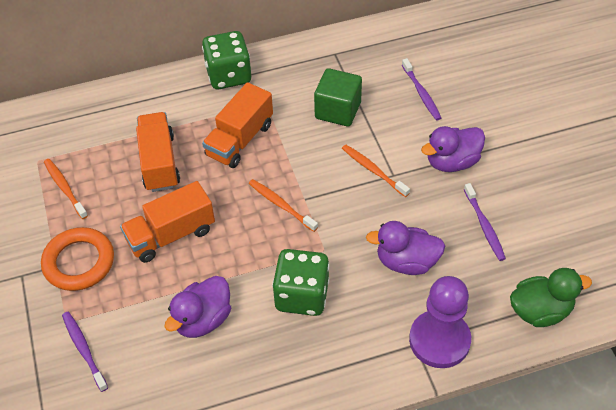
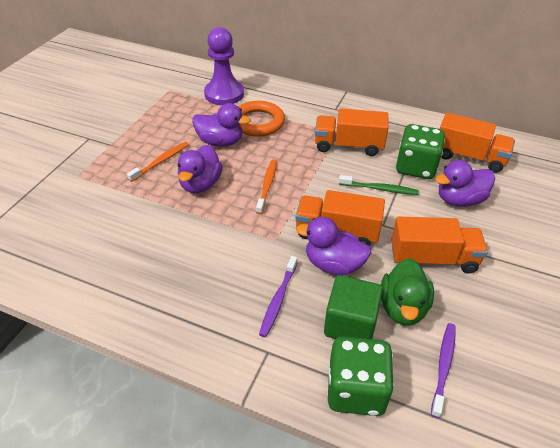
green toothbrush: 0 -> 1
orange toothbrush: 3 -> 2
orange truck: 3 -> 4
purple duck: 3 -> 4
purple toothbrush: 3 -> 2

